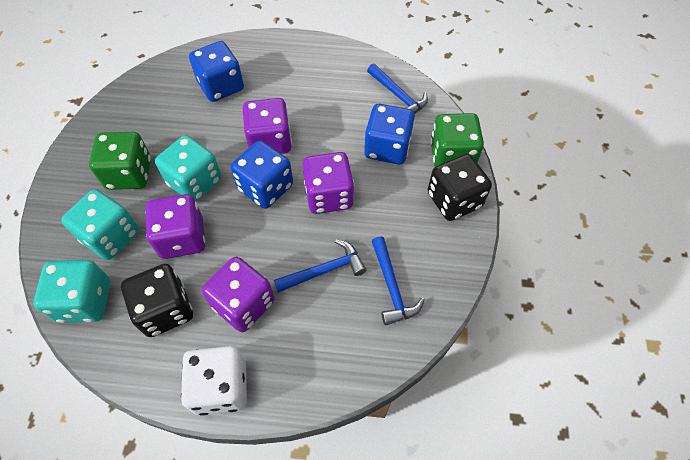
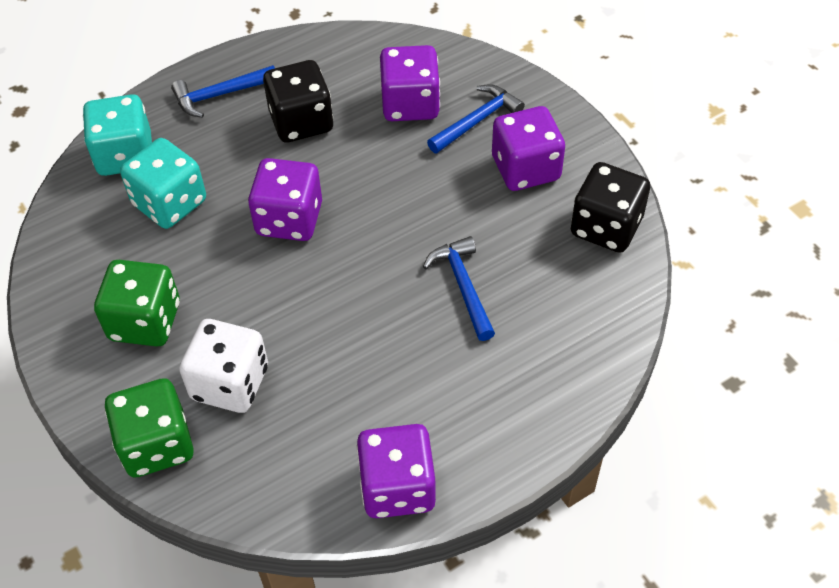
blue dice: 3 -> 0
turquoise dice: 3 -> 2

